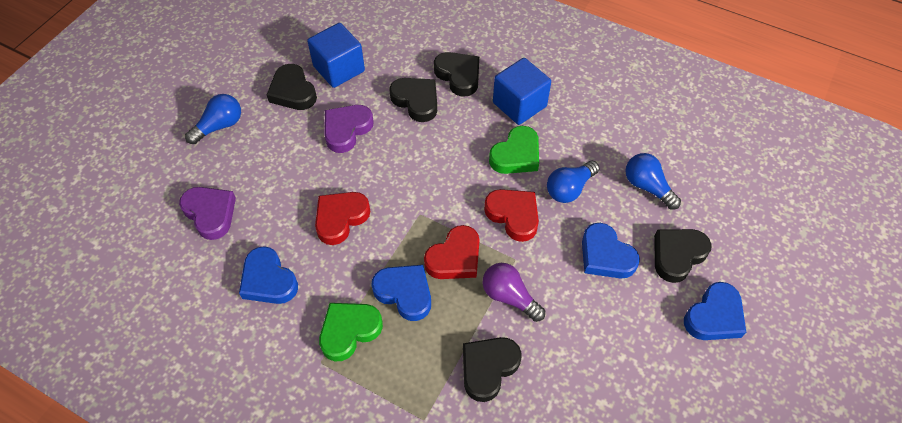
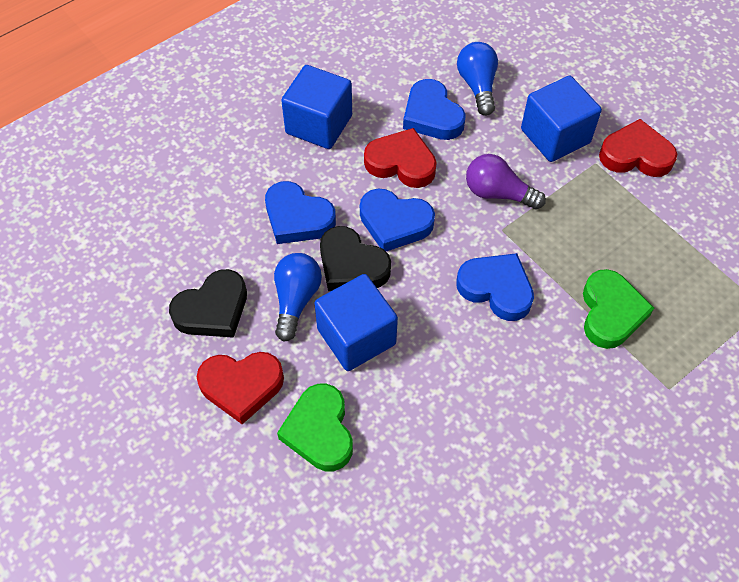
black heart: 5 -> 2
blue cube: 2 -> 3
blue light bulb: 3 -> 2
purple heart: 2 -> 0

